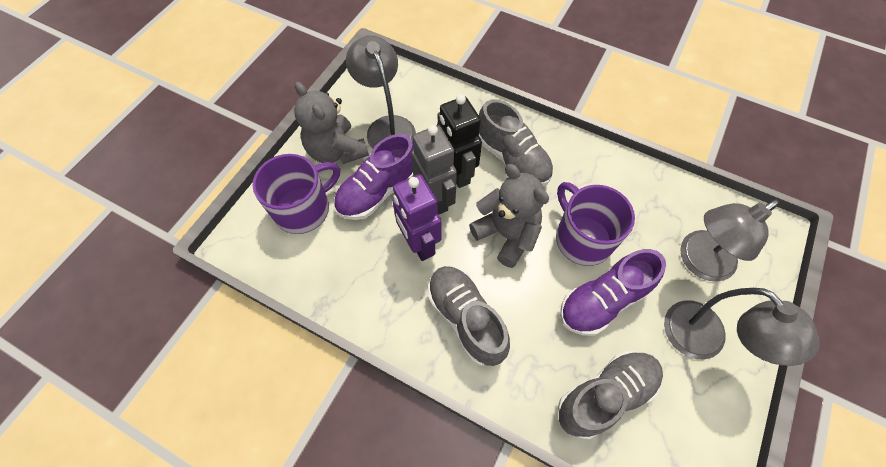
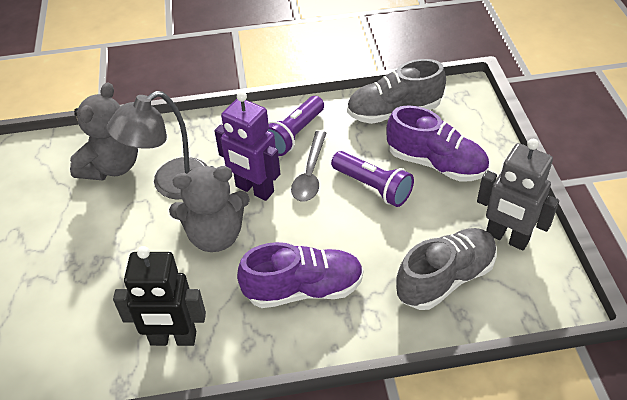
grey lamp: 3 -> 1
grey shoe: 3 -> 2
grey spoon: 0 -> 1
purple flashlight: 0 -> 2
purple mug: 2 -> 0

